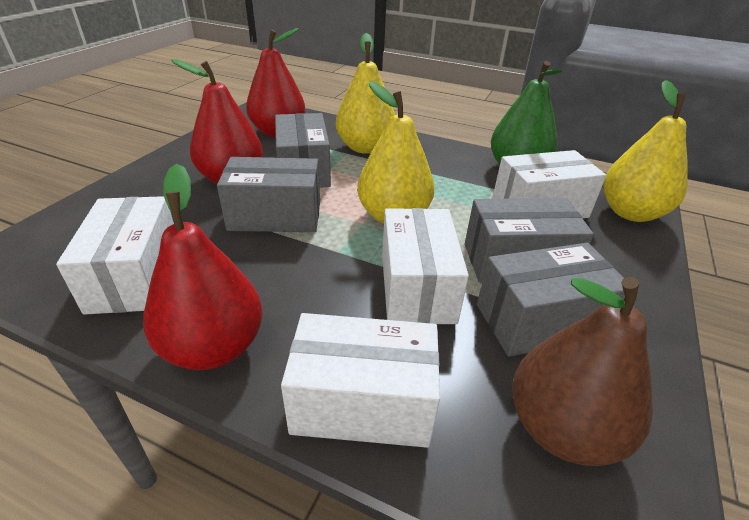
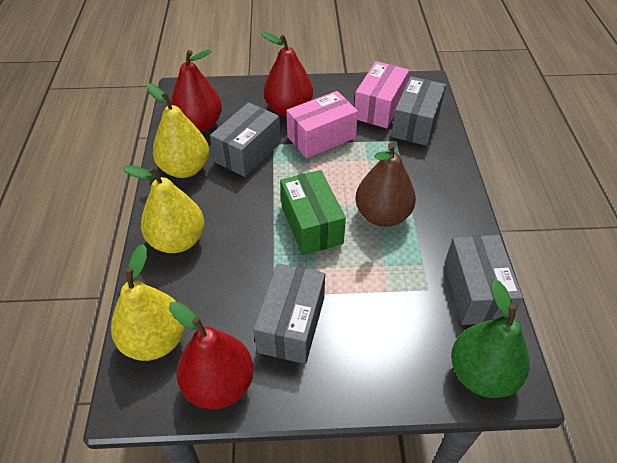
green box: 0 -> 1
pink box: 0 -> 2
white box: 4 -> 0

